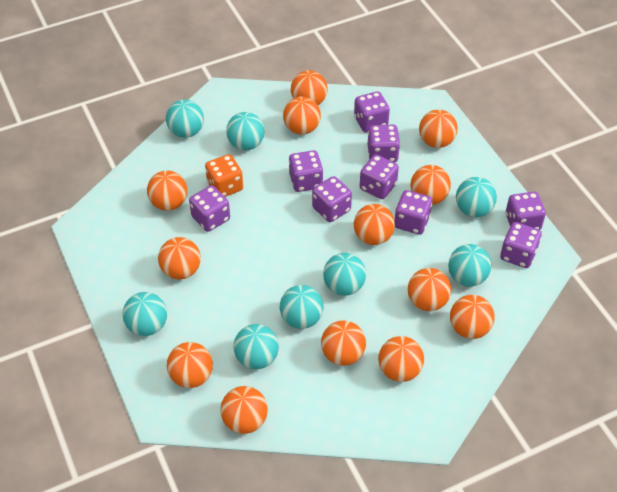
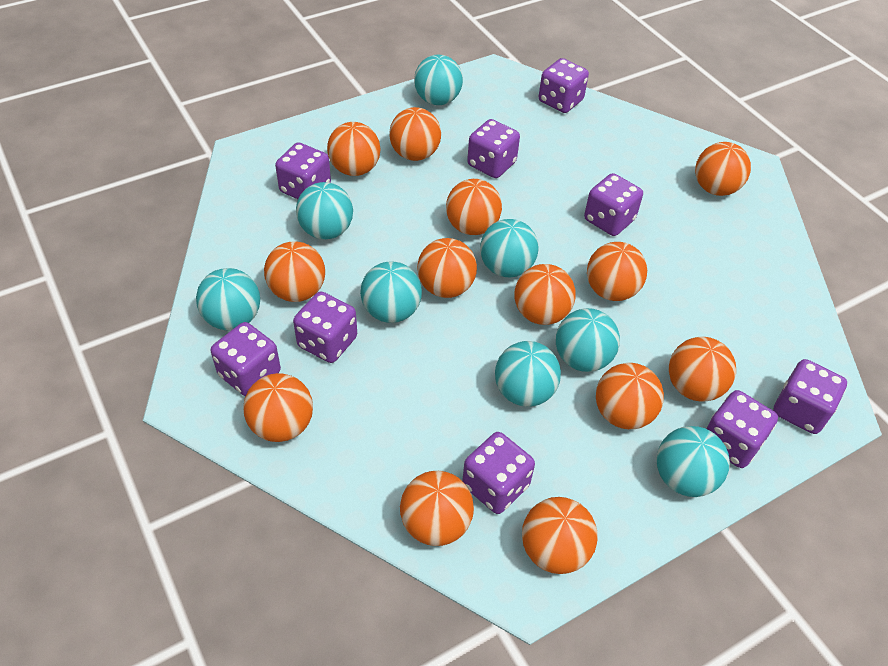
orange dice: 1 -> 0

